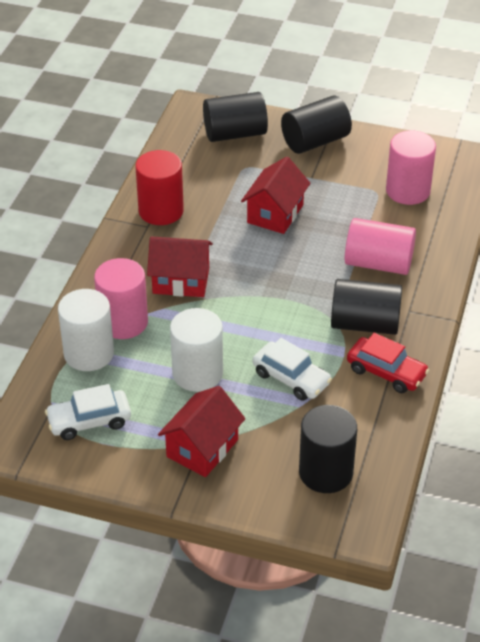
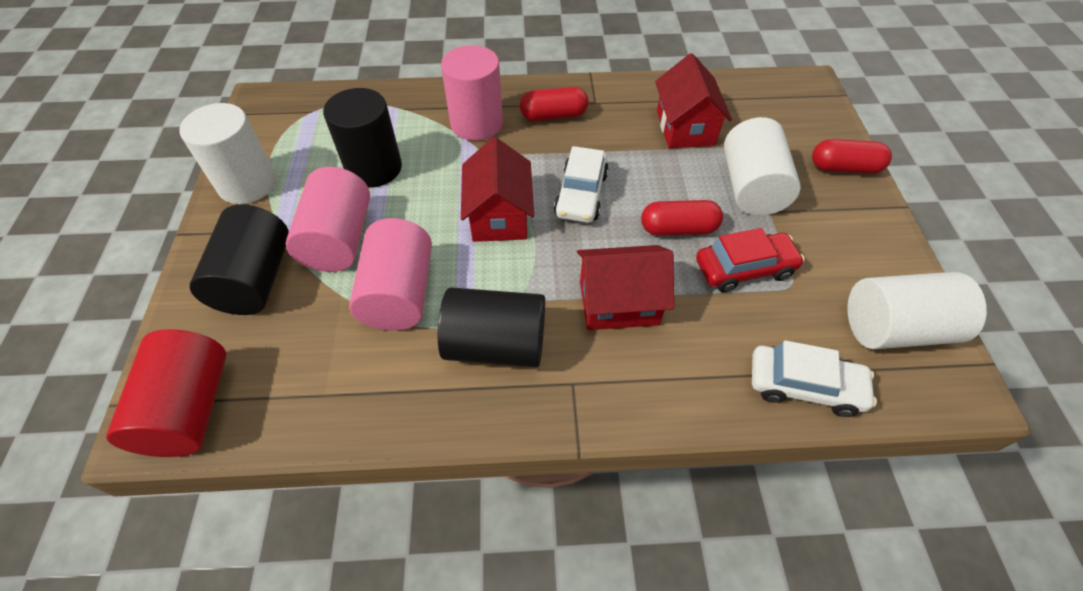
black cylinder: 4 -> 3
red capsule: 0 -> 3
white cylinder: 2 -> 3

